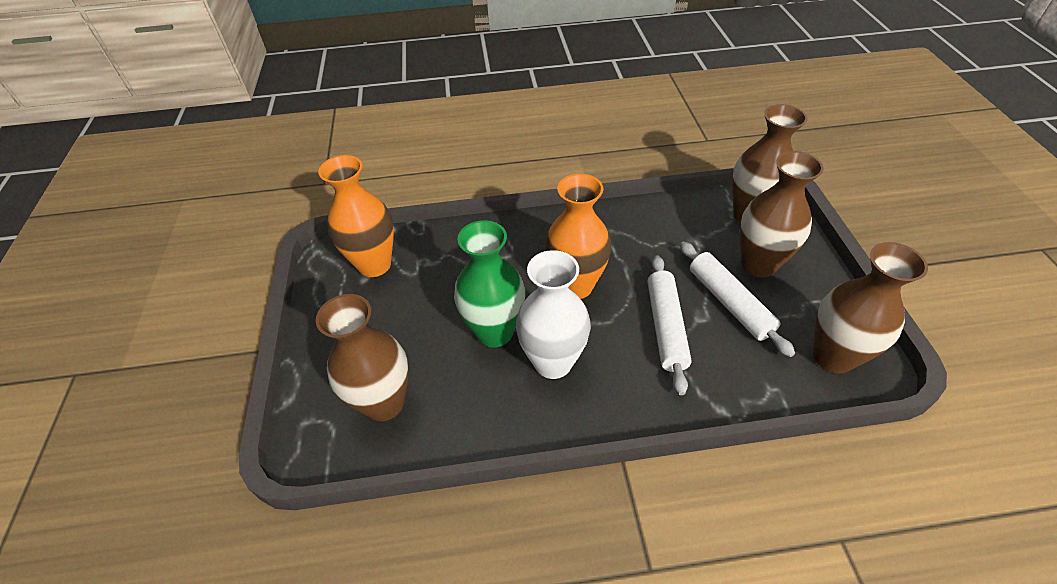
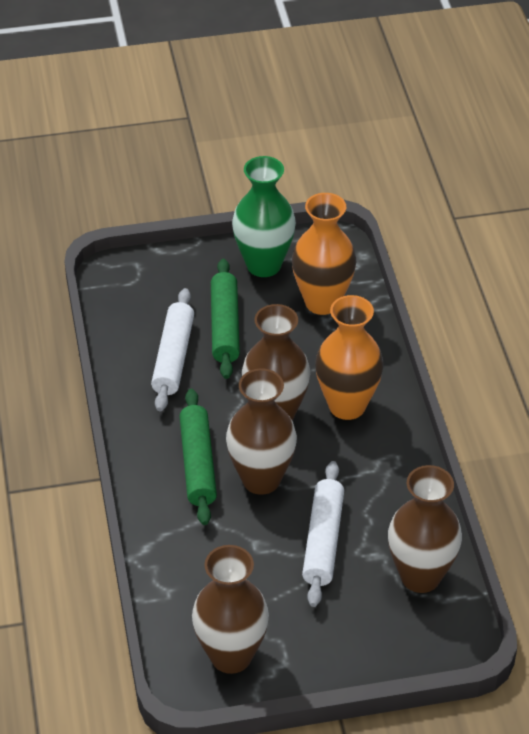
green rolling pin: 0 -> 2
white vase: 1 -> 0

